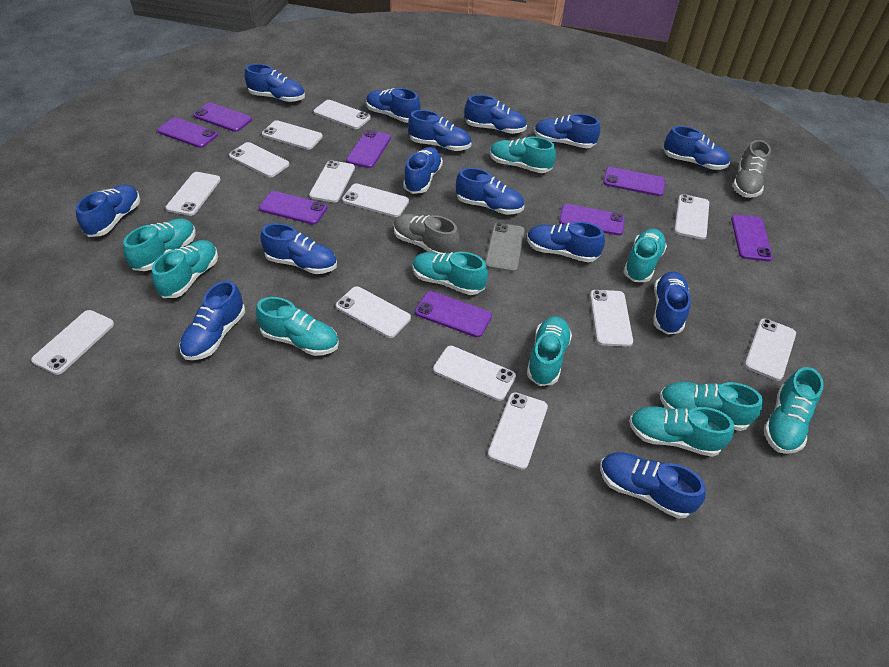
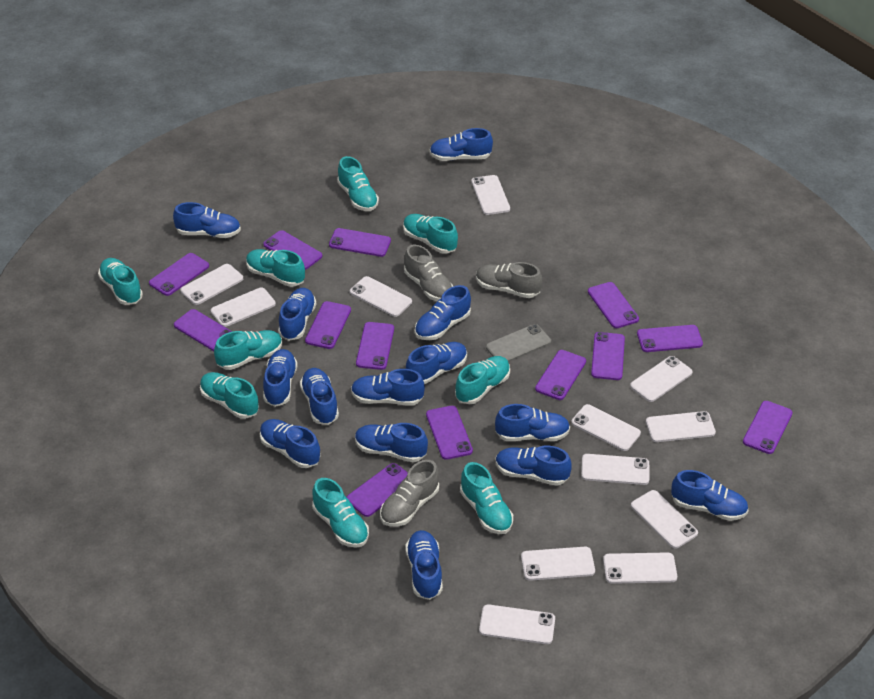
grey shoe: 2 -> 3
purple phone: 8 -> 13
turquoise shoe: 10 -> 9
white phone: 13 -> 12

